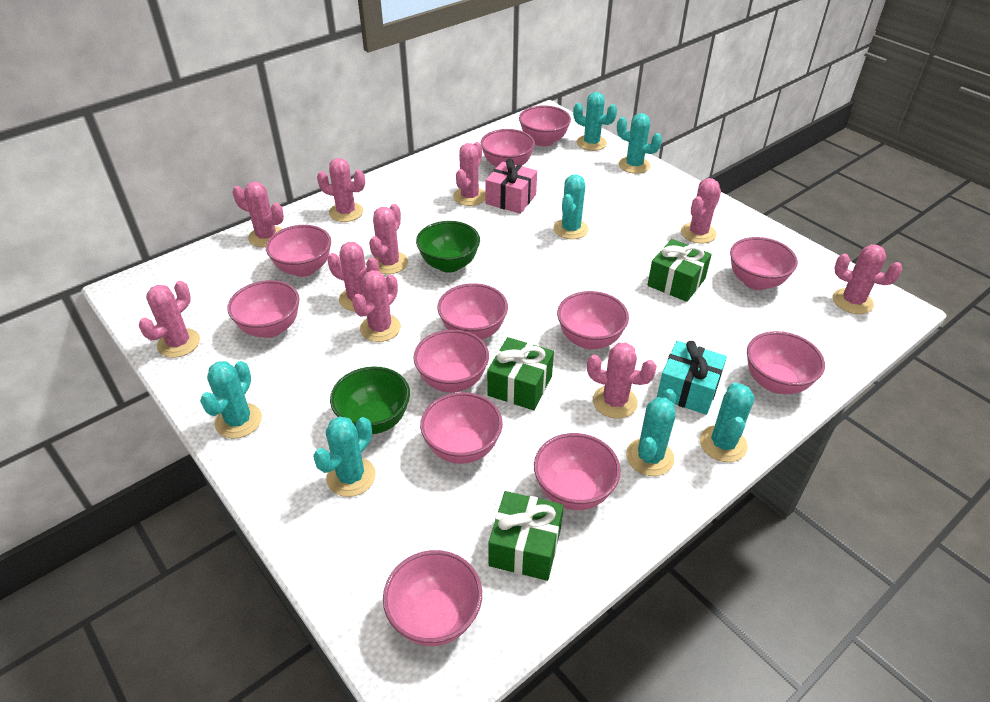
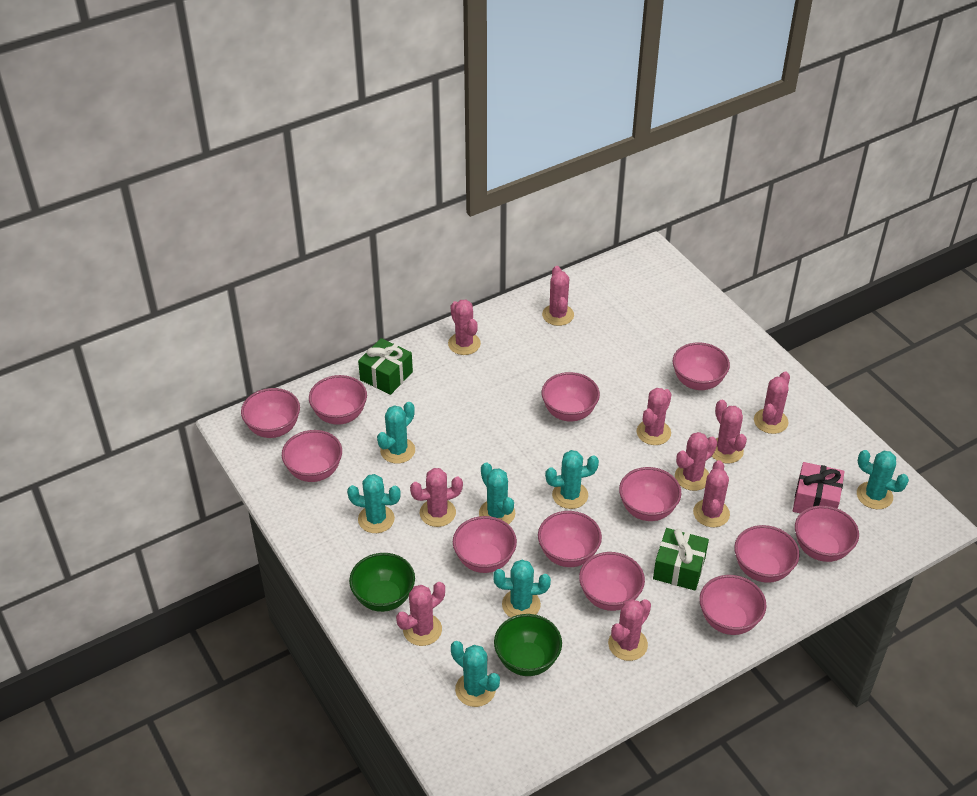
green gift: 3 -> 2
turquoise gift: 1 -> 0

